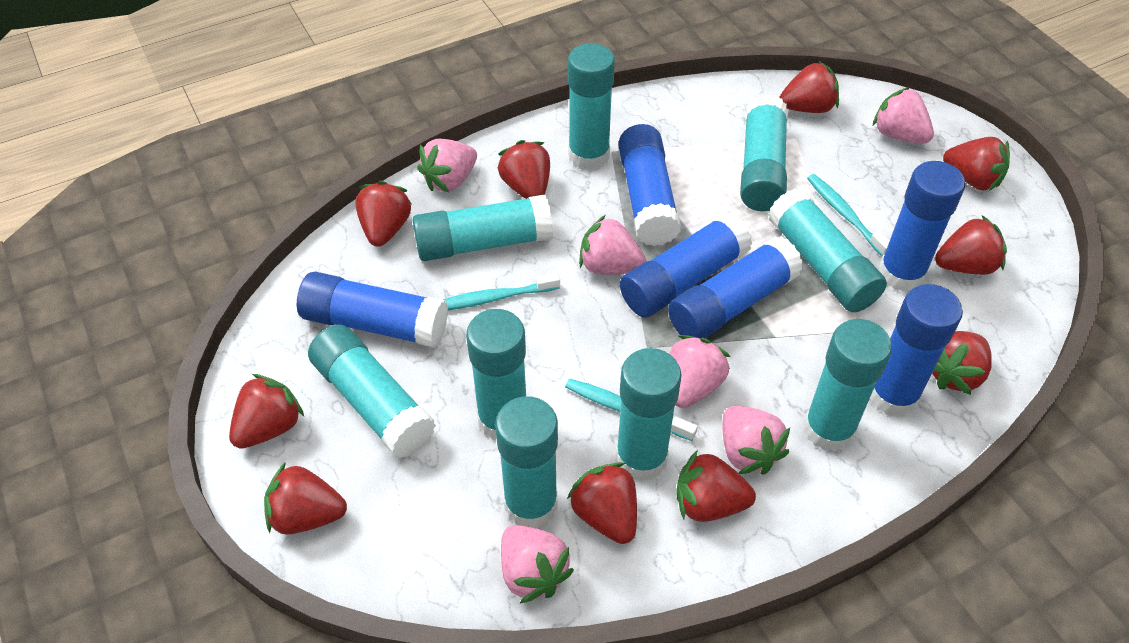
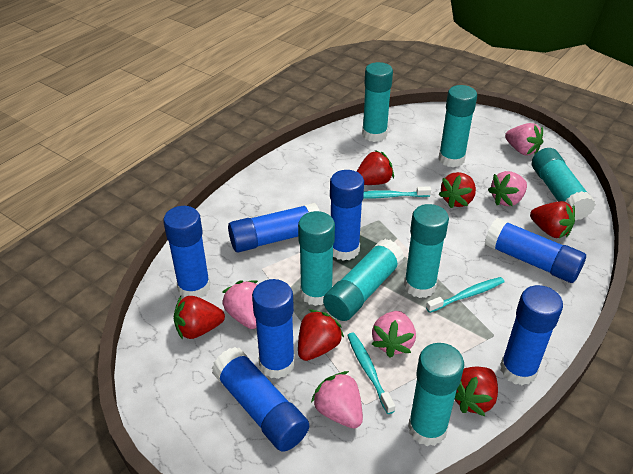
blue glue stick: 6 -> 7
pink strawberry: 6 -> 5
red strawberry: 10 -> 6
turquoise glue stick: 9 -> 7

